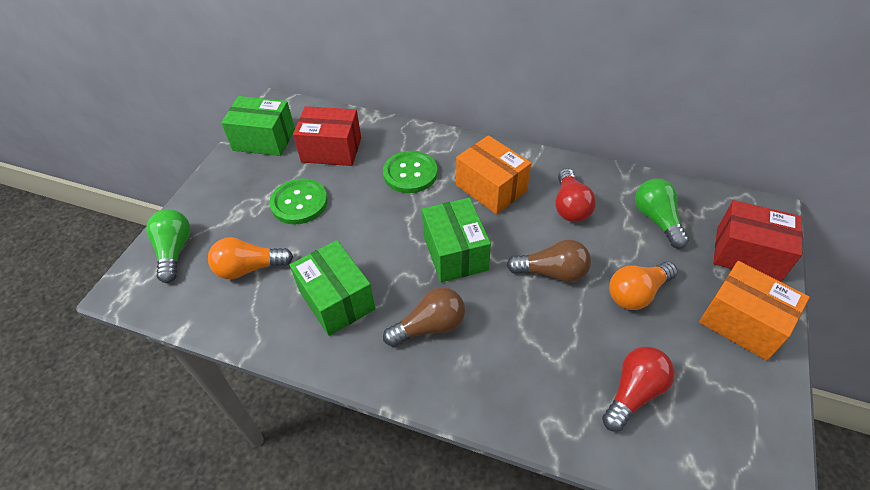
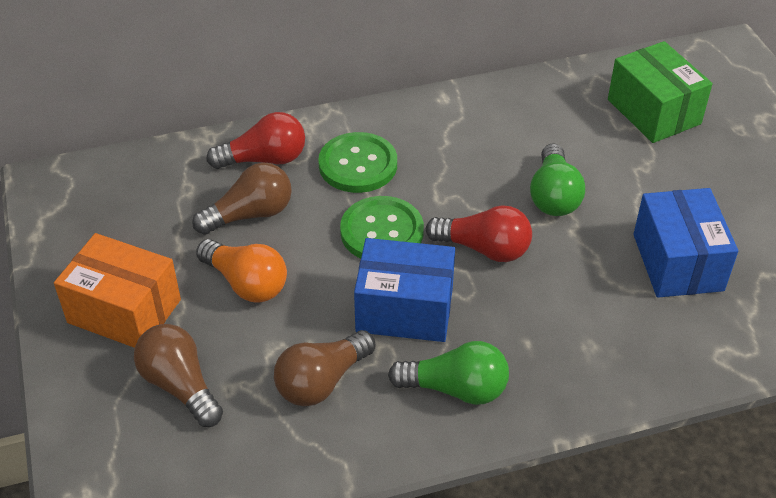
blue box: 0 -> 2
brown light bulb: 2 -> 3
green box: 3 -> 1
orange box: 2 -> 1
orange light bulb: 2 -> 1
red box: 2 -> 0

